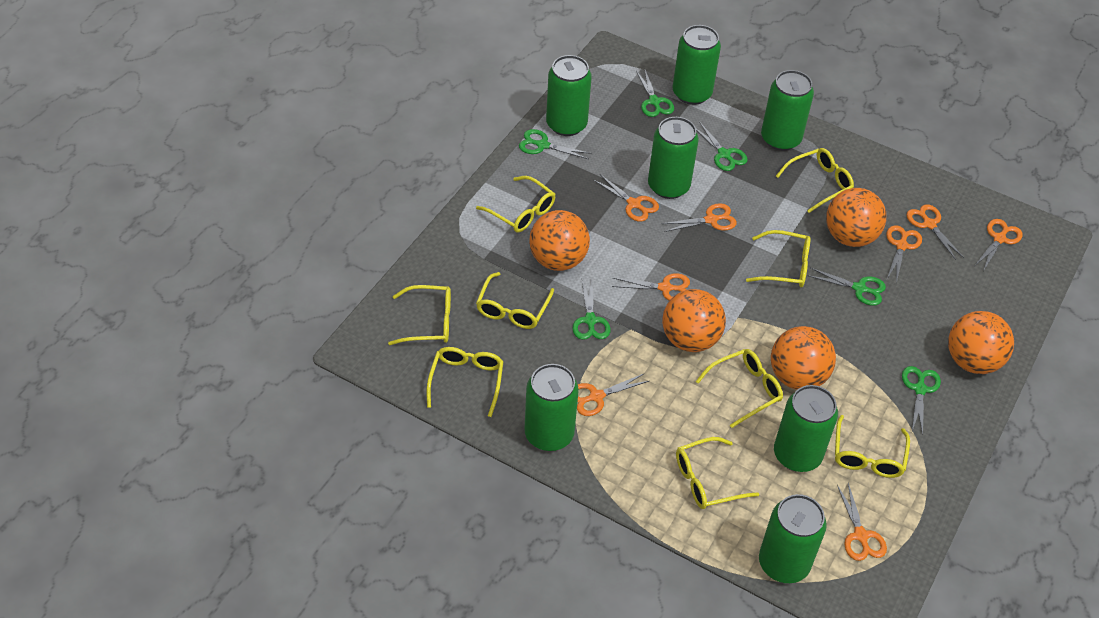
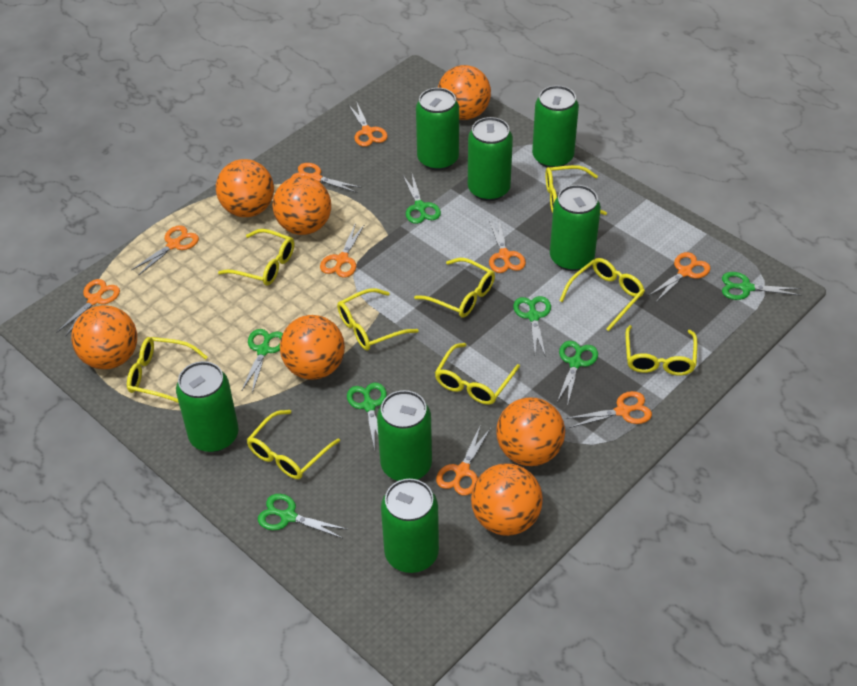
green scissors: 6 -> 7
orange ball: 5 -> 7
orange scissors: 8 -> 9

